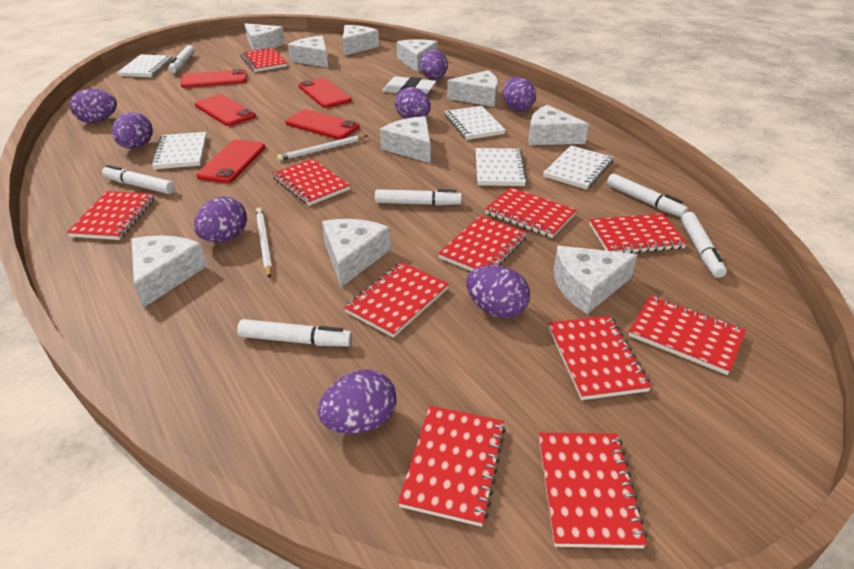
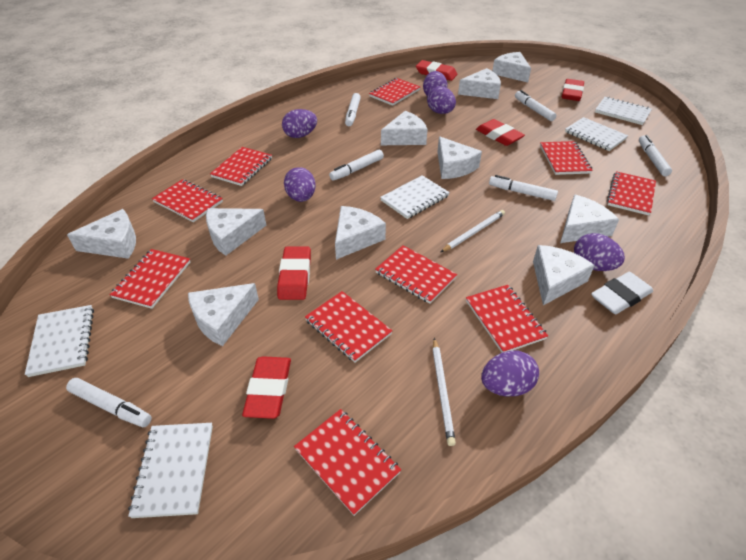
purple egg: 8 -> 6
red eraser: 0 -> 5
red notebook: 11 -> 10
red phone: 5 -> 0

